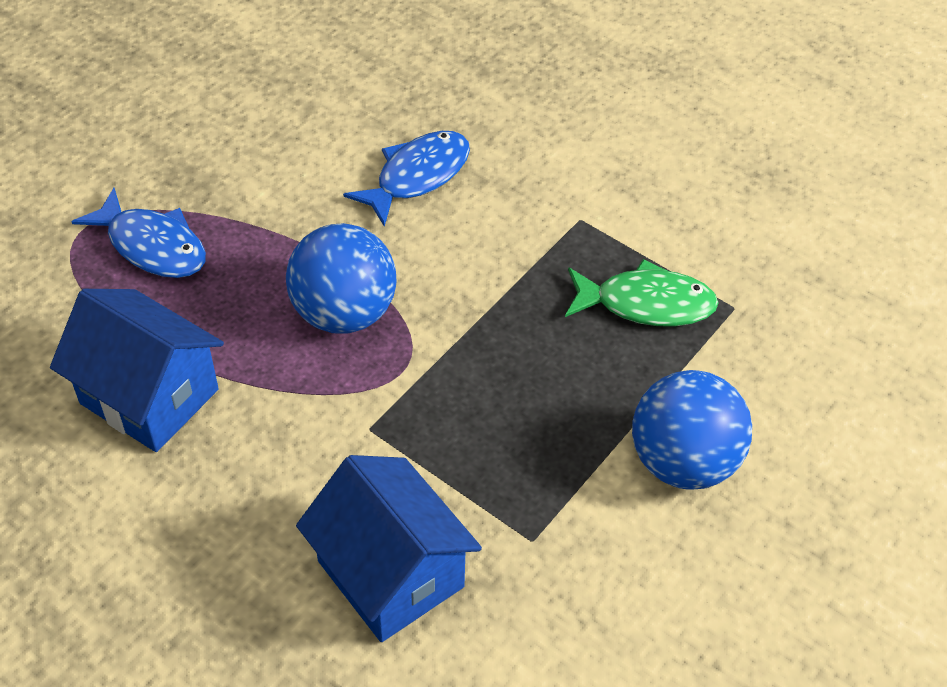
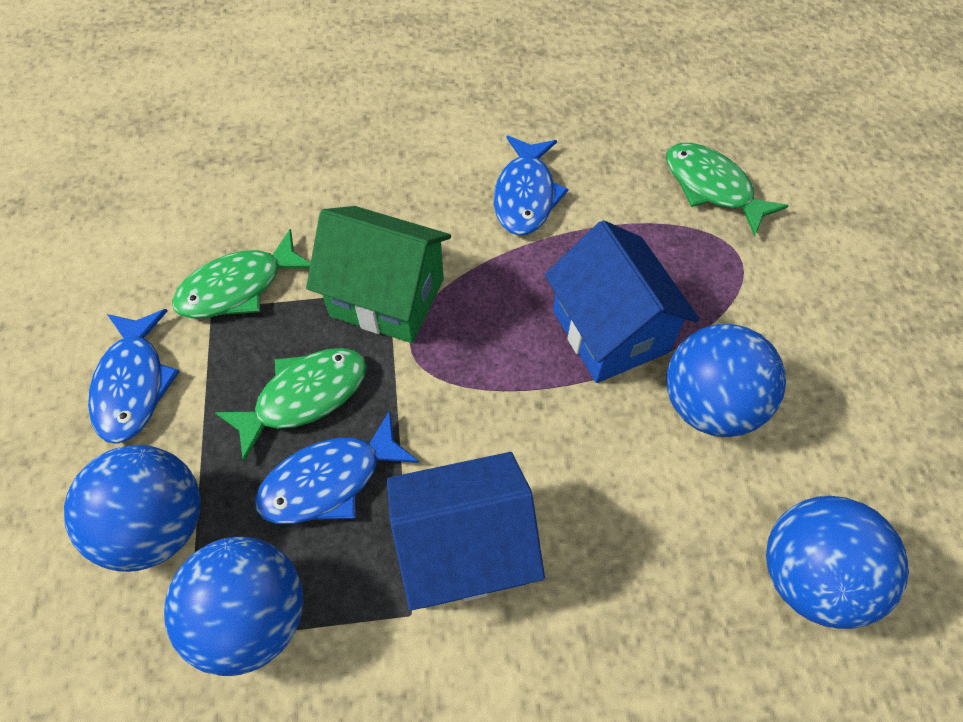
blue ball: 2 -> 4
blue fish: 2 -> 3
green fish: 1 -> 3
green house: 0 -> 1

